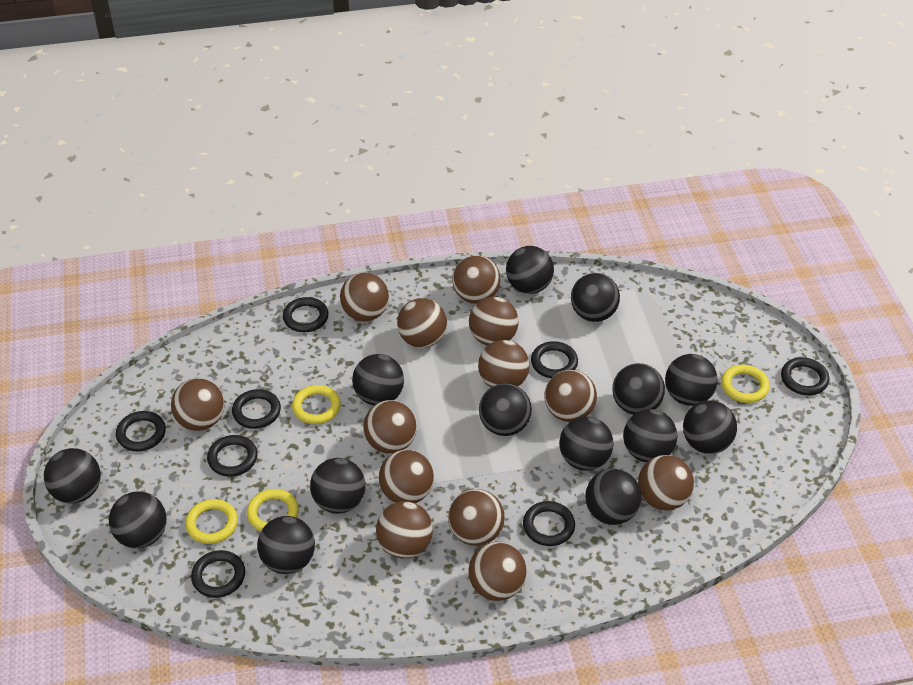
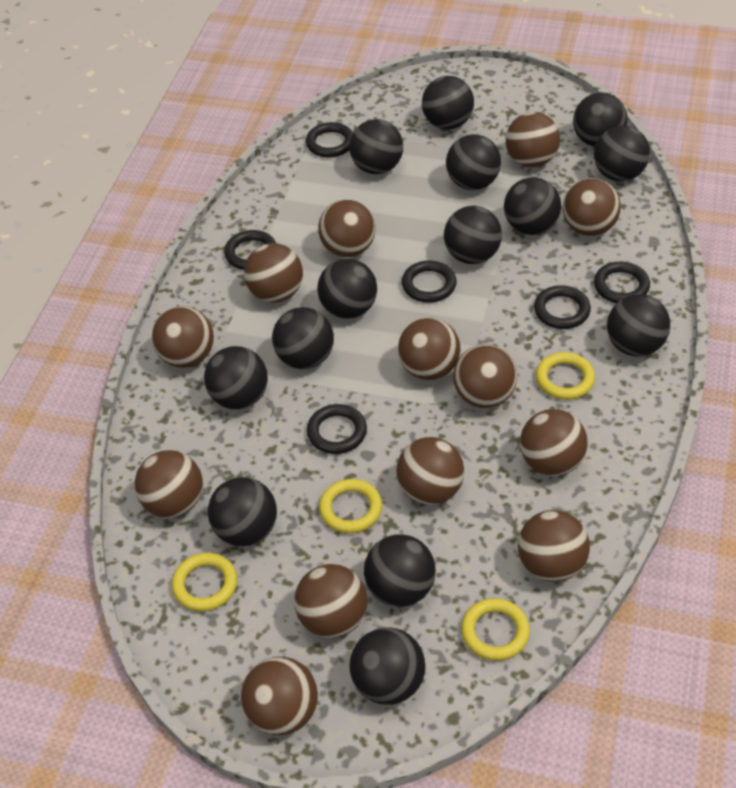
black ring: 8 -> 6

